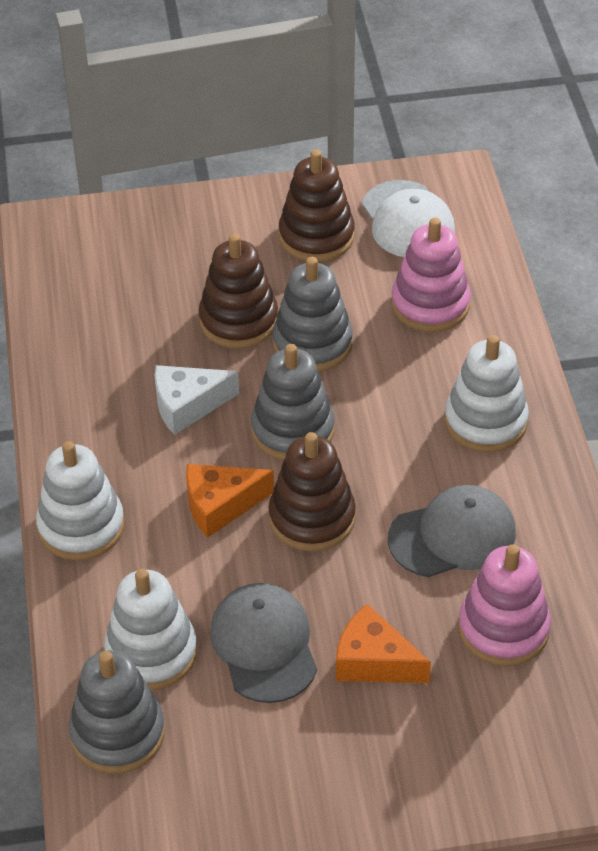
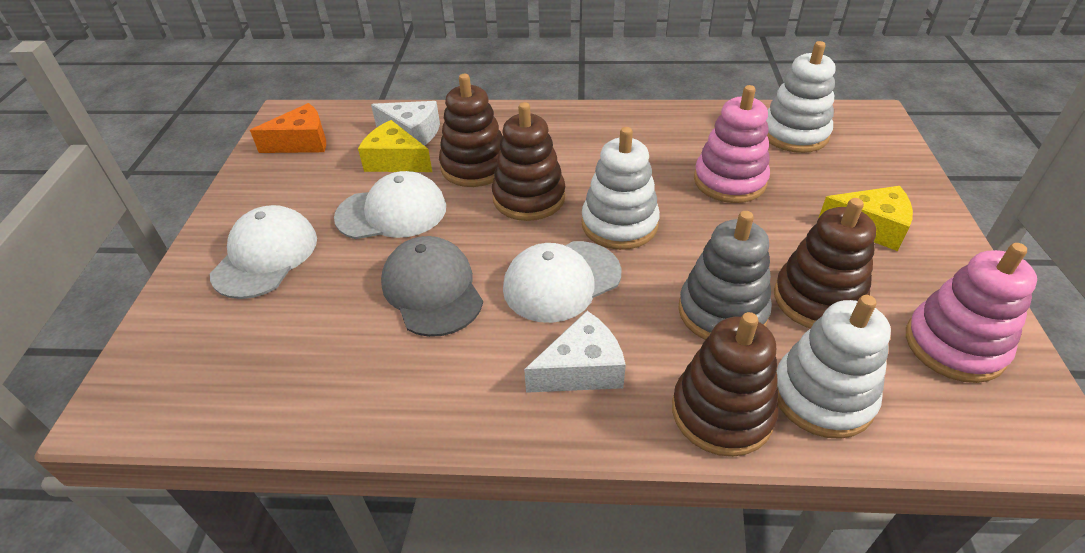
brown stacking toy: 3 -> 4
grey cap: 2 -> 1
grey stacking toy: 3 -> 1
orange cheese: 2 -> 1
white cap: 1 -> 3
white cheese: 1 -> 2
yellow cheese: 0 -> 2

